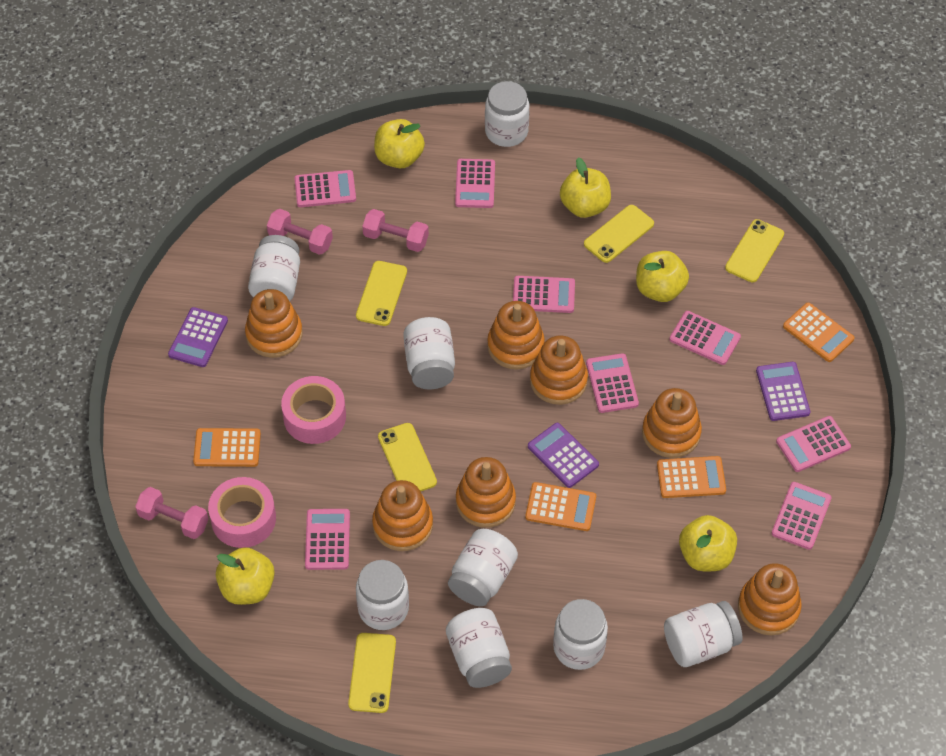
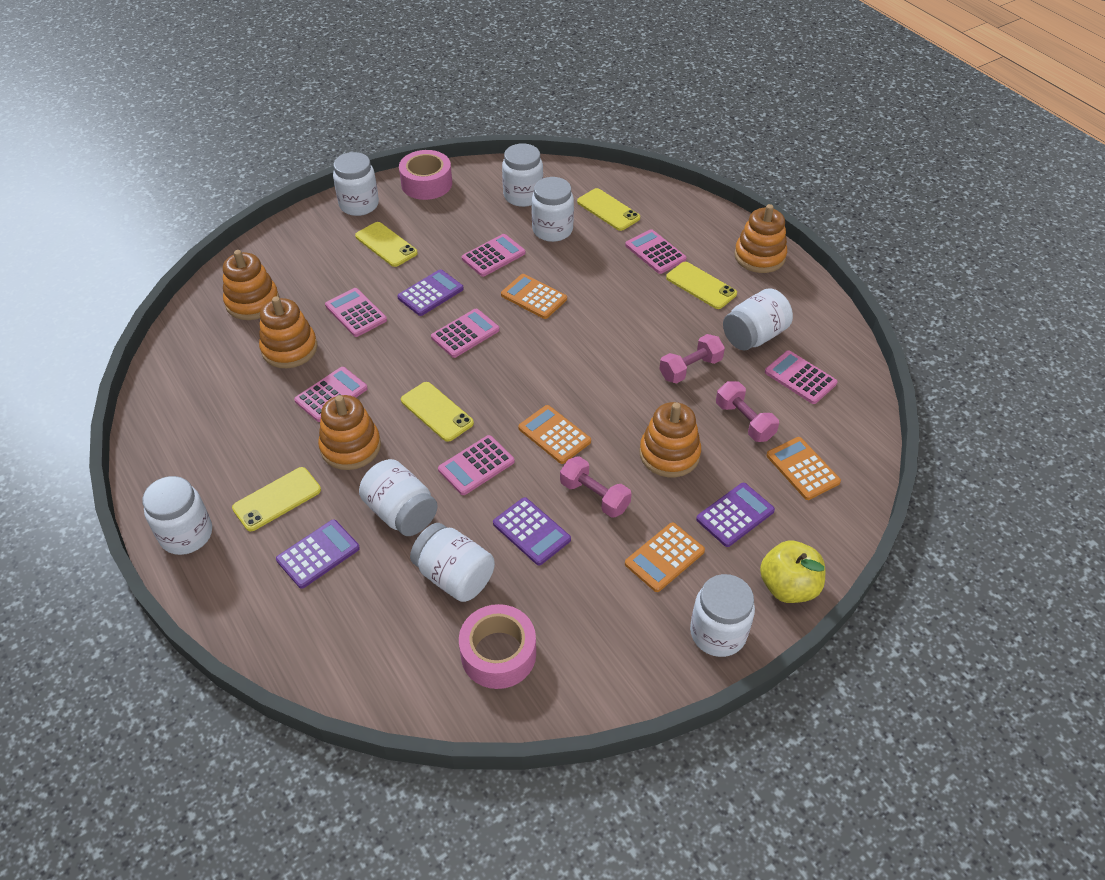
orange stacking toy: 7 -> 5
pink calculator: 8 -> 7
purple calculator: 3 -> 4
yellow apple: 5 -> 1

